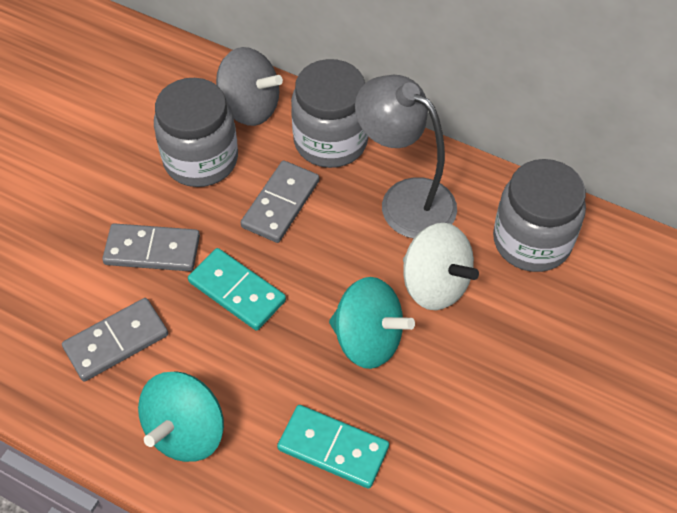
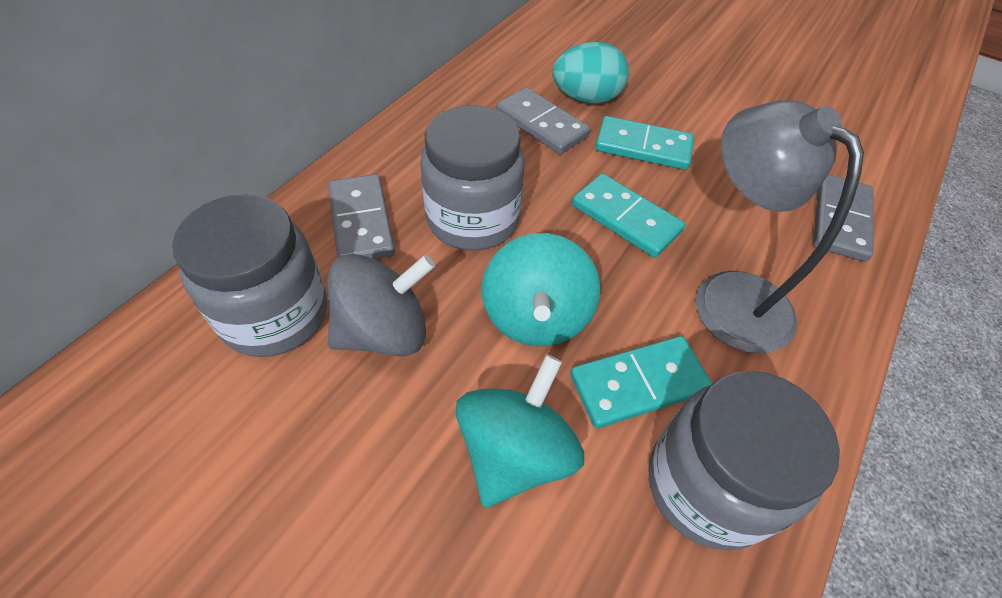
turquoise domino: 2 -> 3
turquoise egg: 0 -> 1
white spinning top: 1 -> 0

